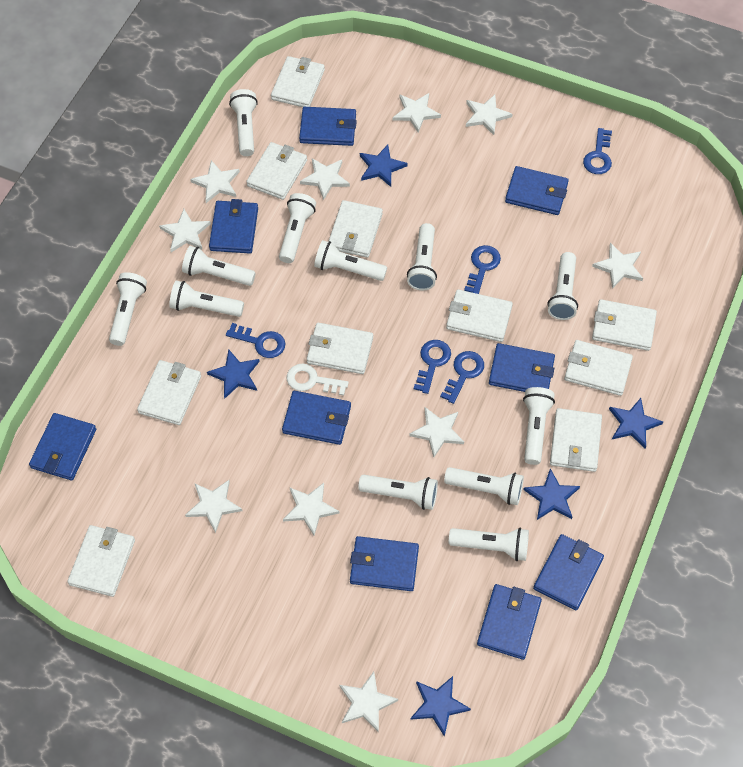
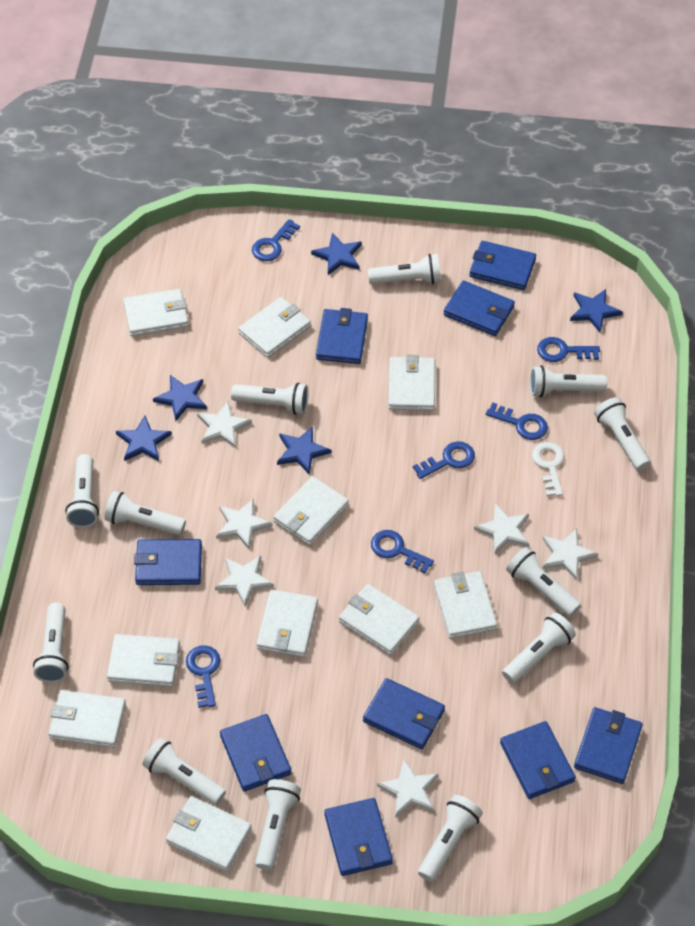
blue key: 5 -> 6
white star: 10 -> 6

